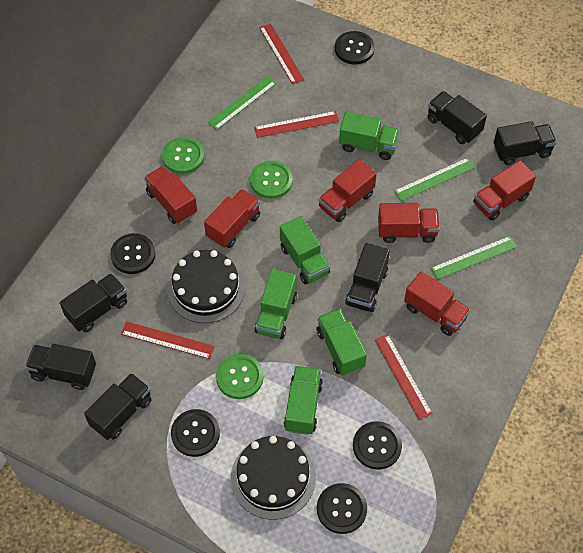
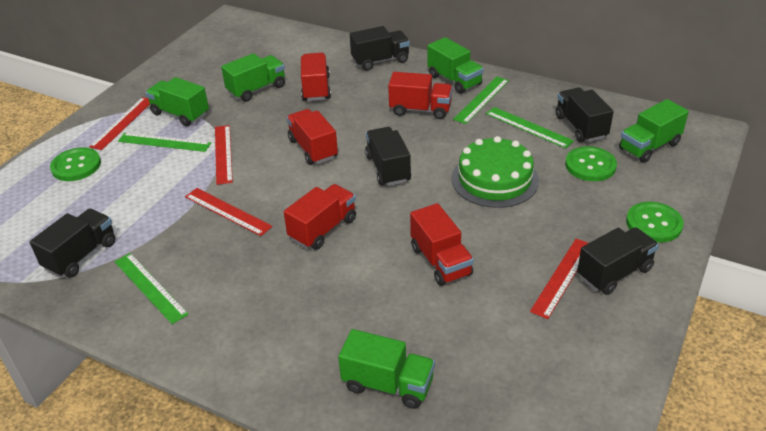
black button: 5 -> 0
black cake: 2 -> 0
black truck: 6 -> 5
green cake: 0 -> 1
green ruler: 3 -> 4
red truck: 6 -> 5

